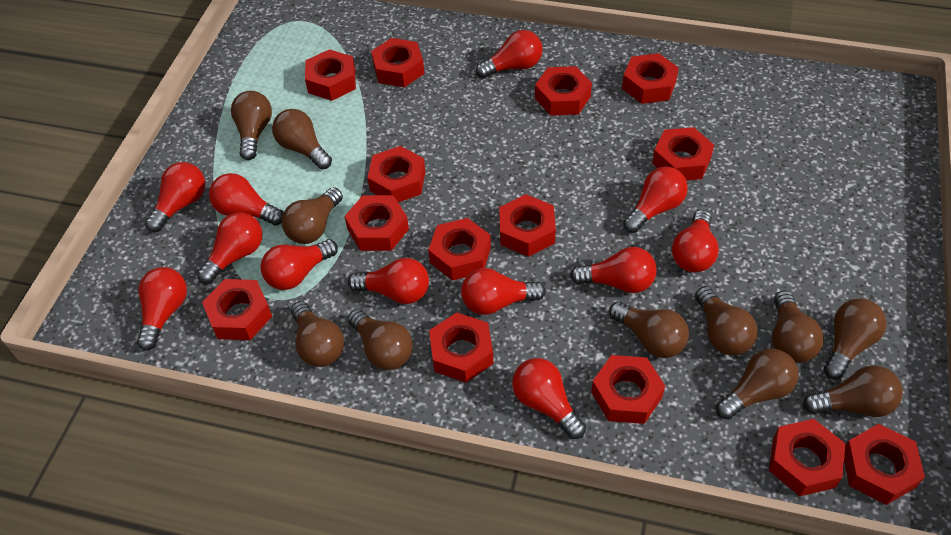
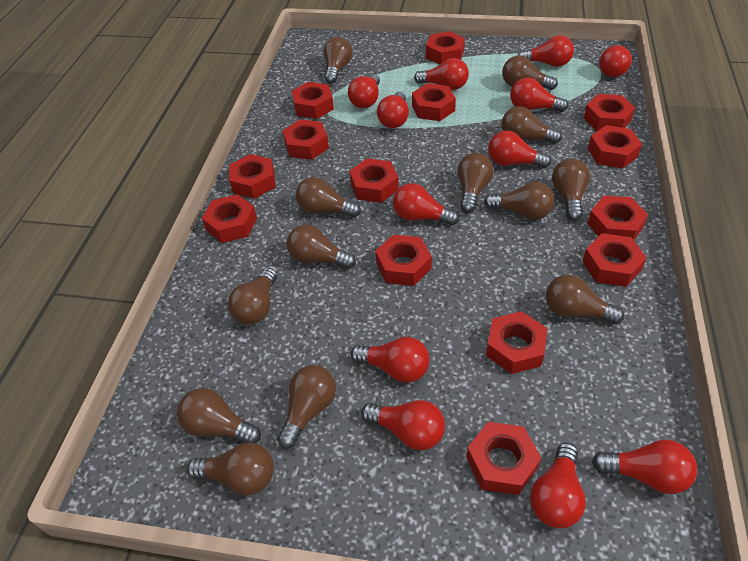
brown light bulb: 11 -> 13

